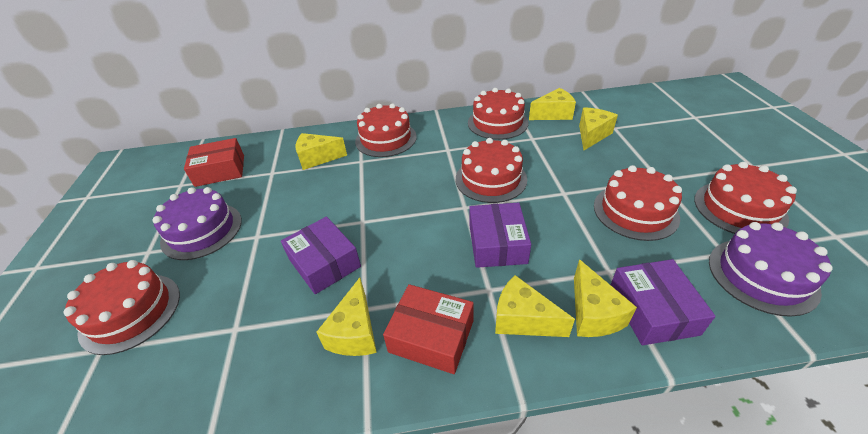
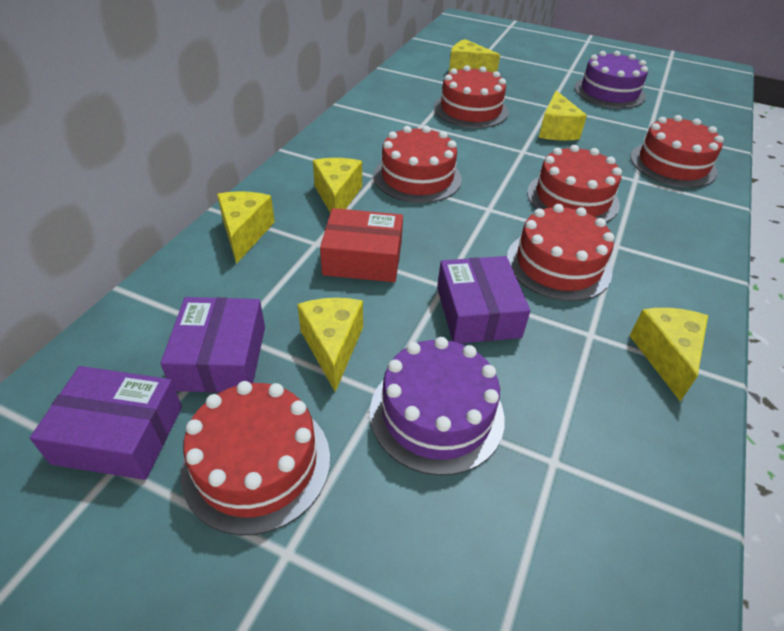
red box: 2 -> 1

